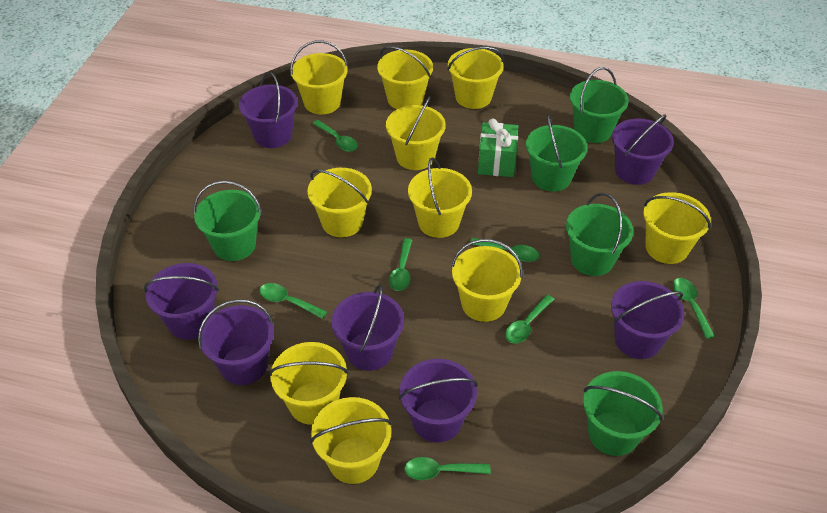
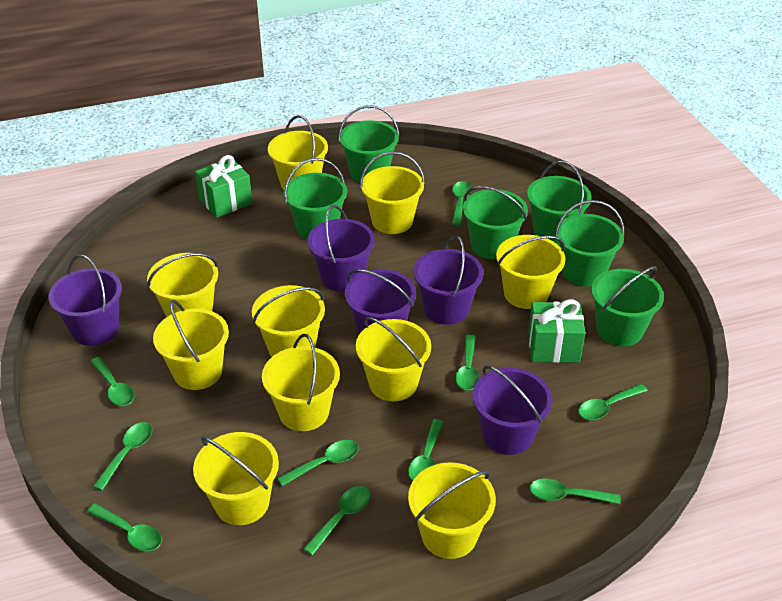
green bucket: 5 -> 6
green gift: 1 -> 2
green spoon: 7 -> 10
purple bucket: 7 -> 5

